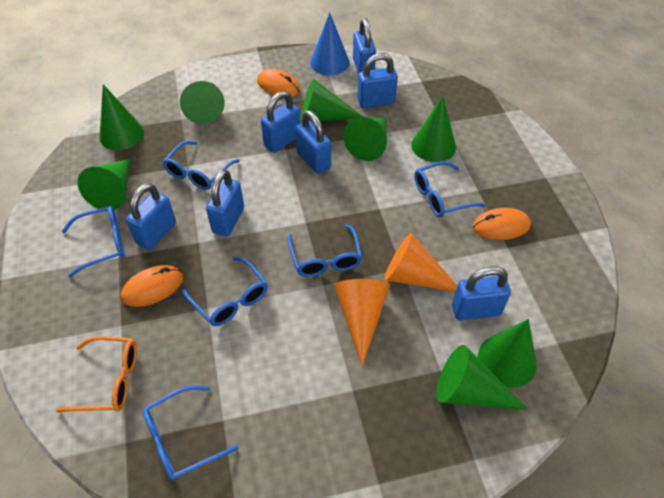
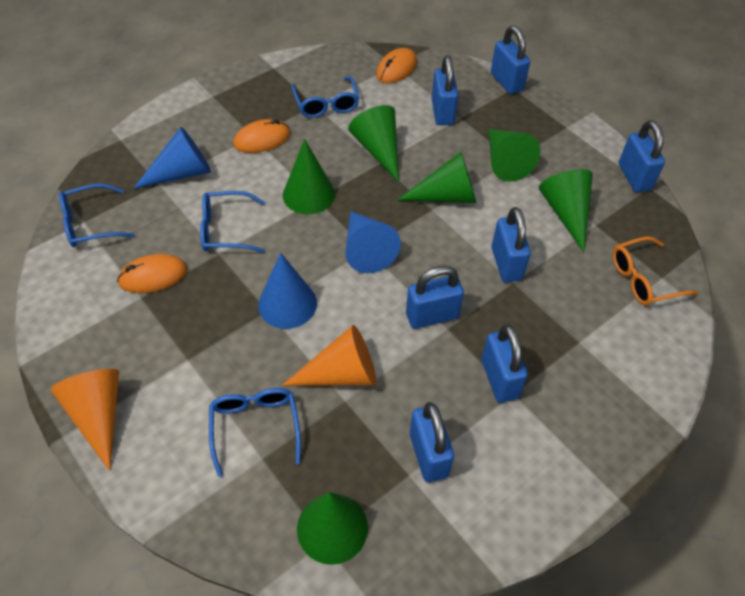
blue cone: 1 -> 3
blue glasses: 6 -> 4
green cone: 8 -> 6

